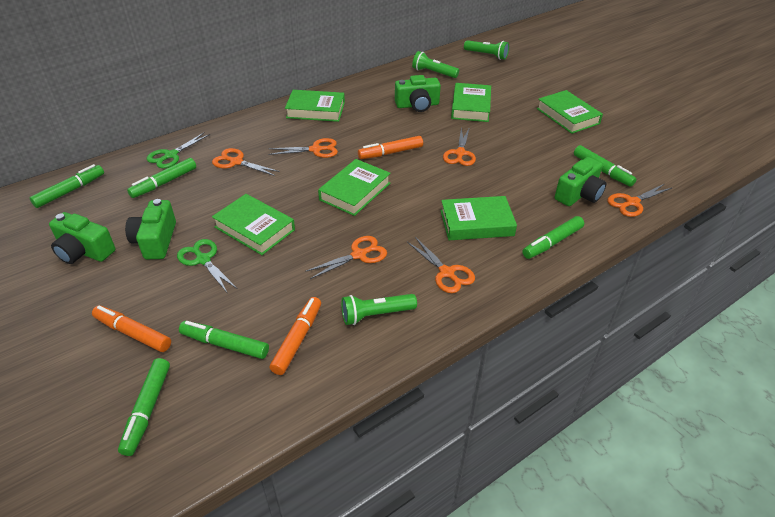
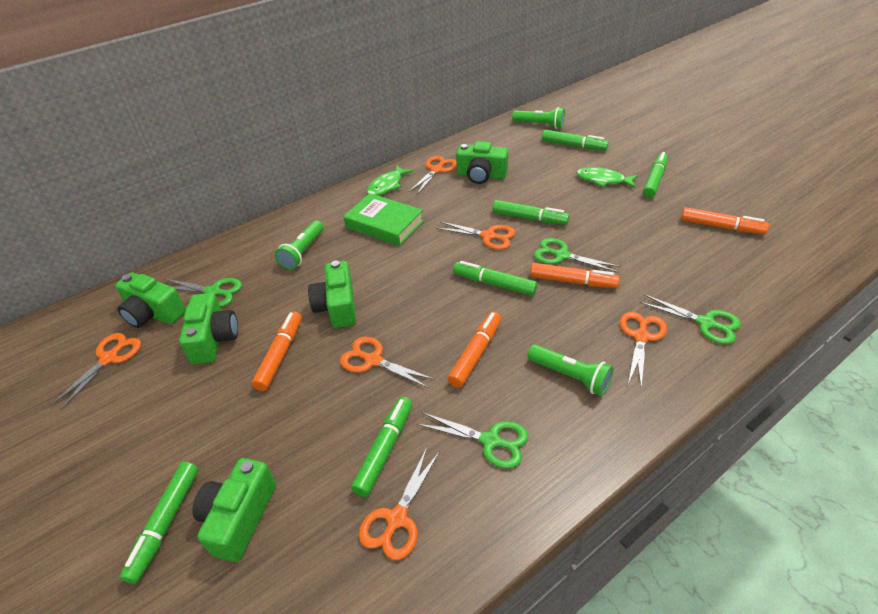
green book: 6 -> 1
green camera: 4 -> 5
green fish: 0 -> 2
green scissors: 2 -> 4
orange marker: 3 -> 4

